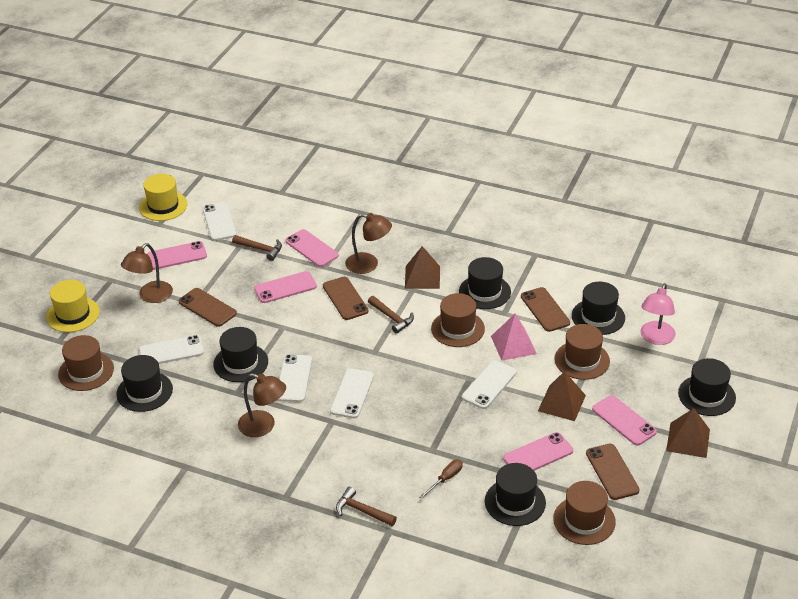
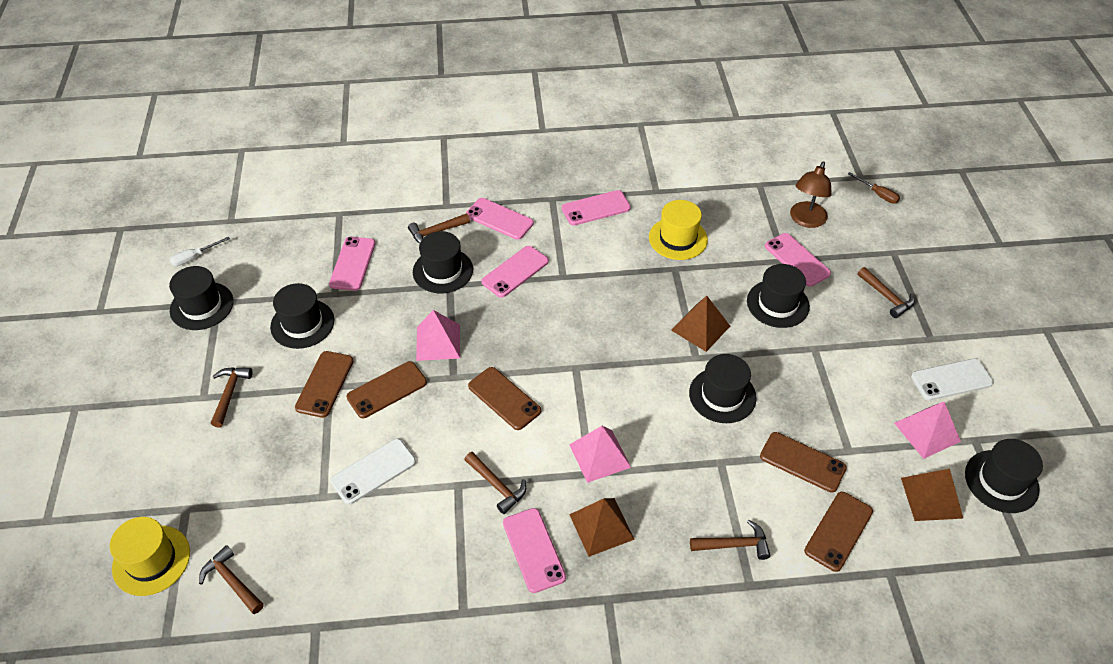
brown hammer: 3 -> 6
brown hat: 4 -> 0
brown lamp: 3 -> 1
brown phone: 4 -> 5
pink lamp: 1 -> 0
pink phone: 5 -> 6
pink pyramid: 1 -> 3
white phone: 5 -> 2
white screwdriver: 0 -> 1

